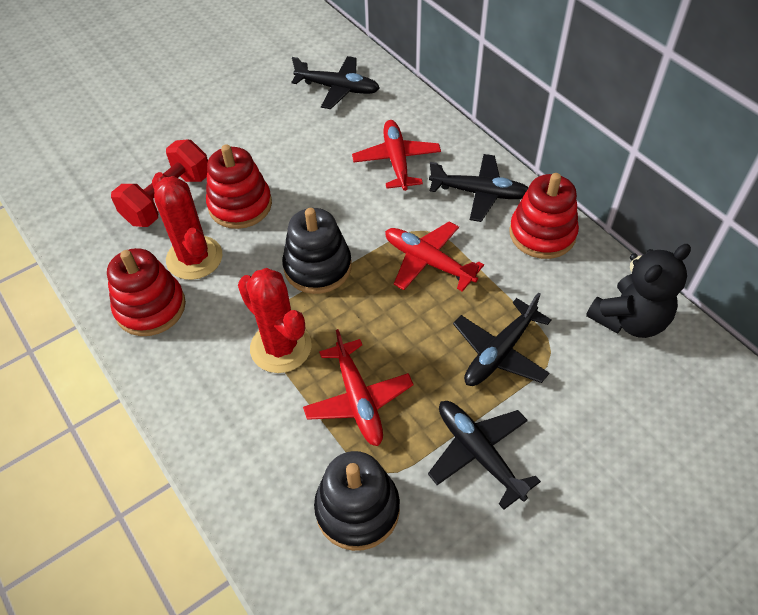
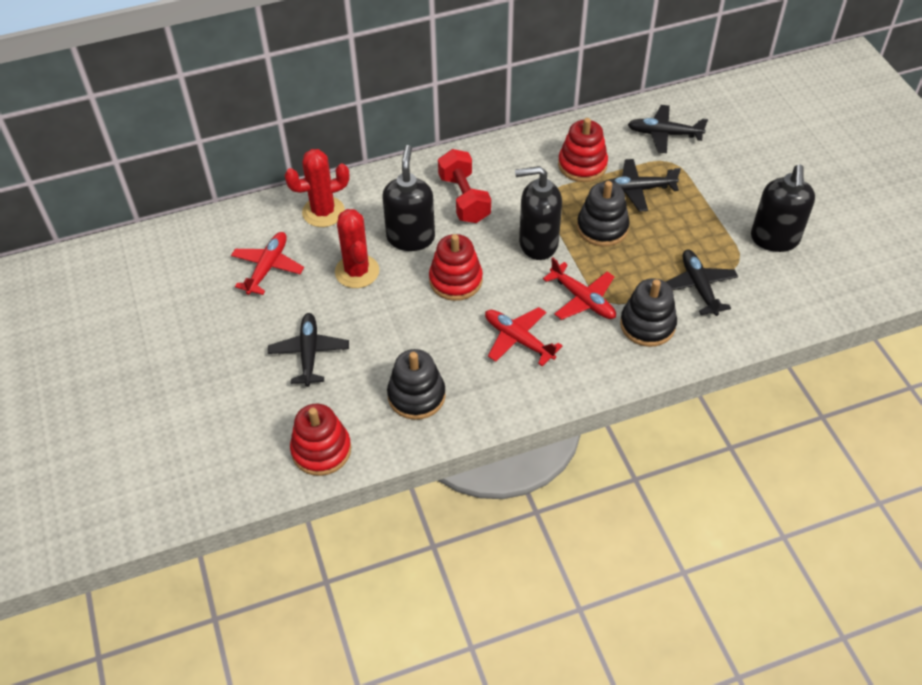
black soap dispenser: 0 -> 3
black stacking toy: 2 -> 3
black teddy bear: 1 -> 0

